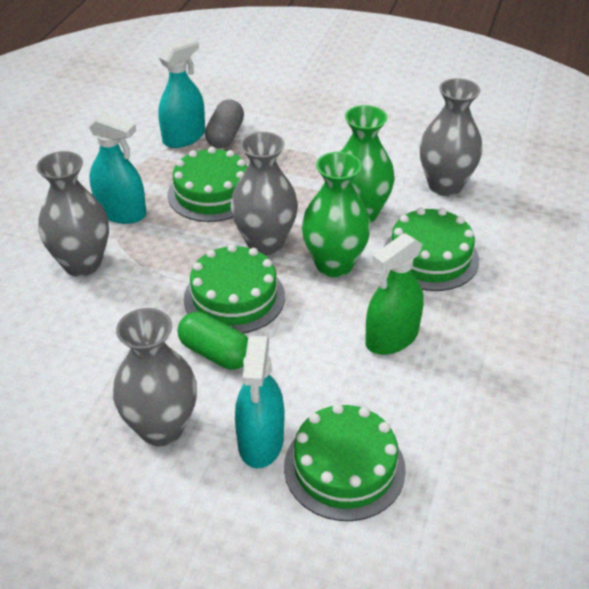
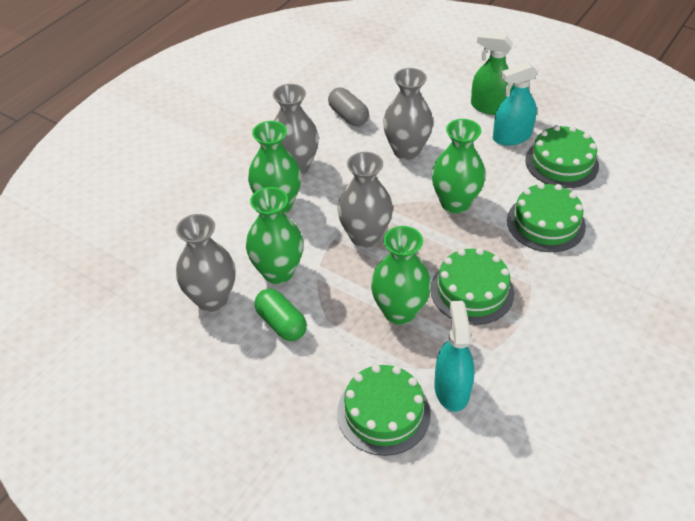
green vase: 2 -> 4
turquoise spray bottle: 3 -> 2

